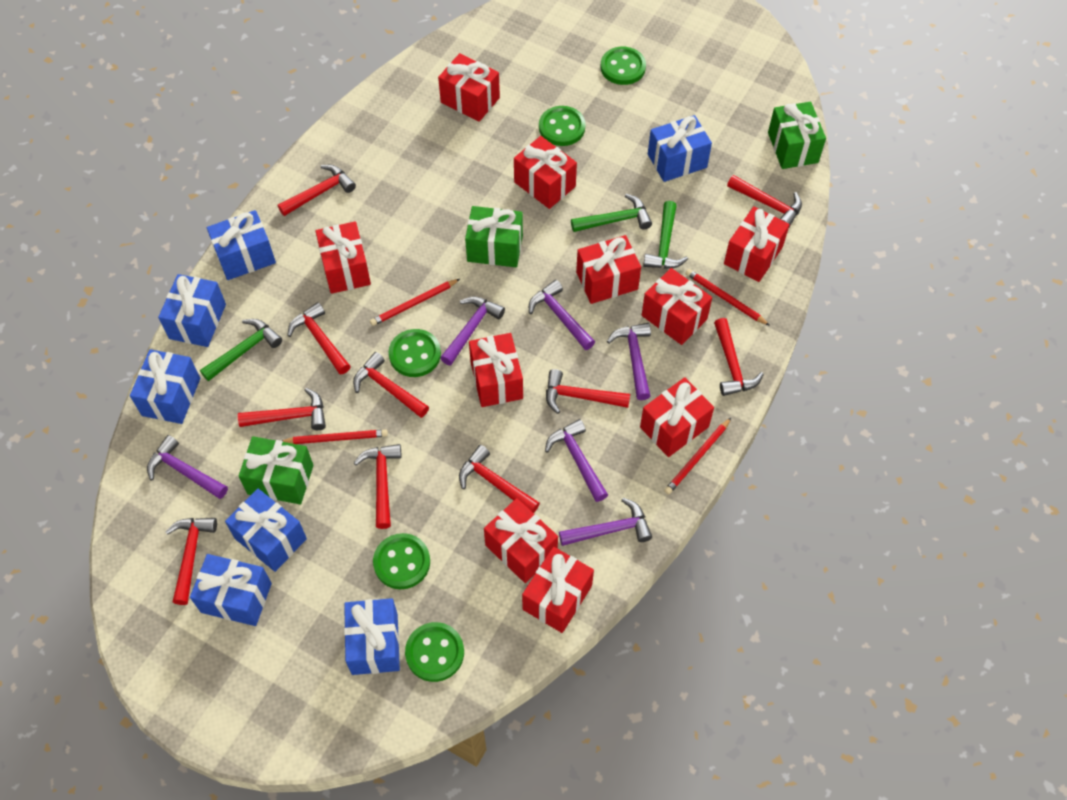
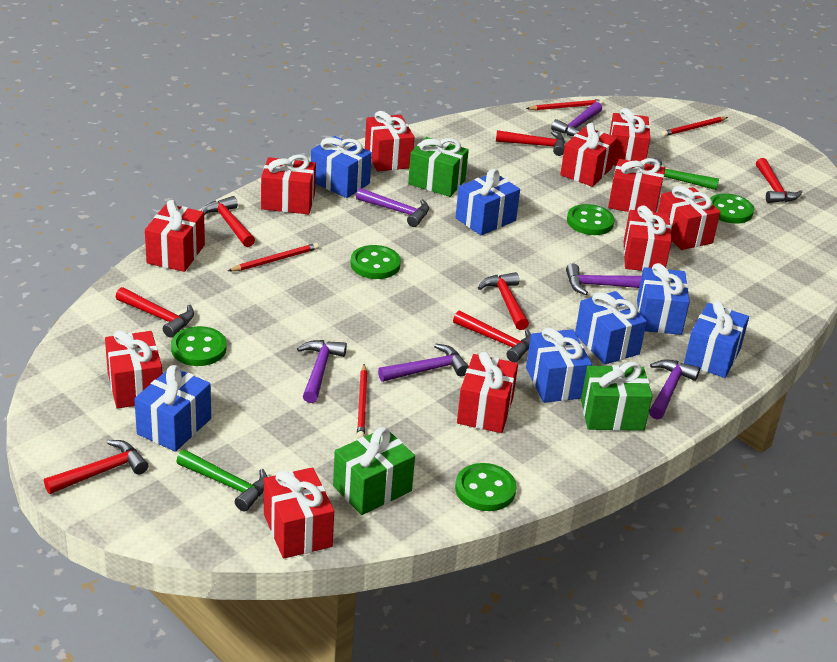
green hammer: 3 -> 2
red gift: 10 -> 11
red hammer: 10 -> 7

